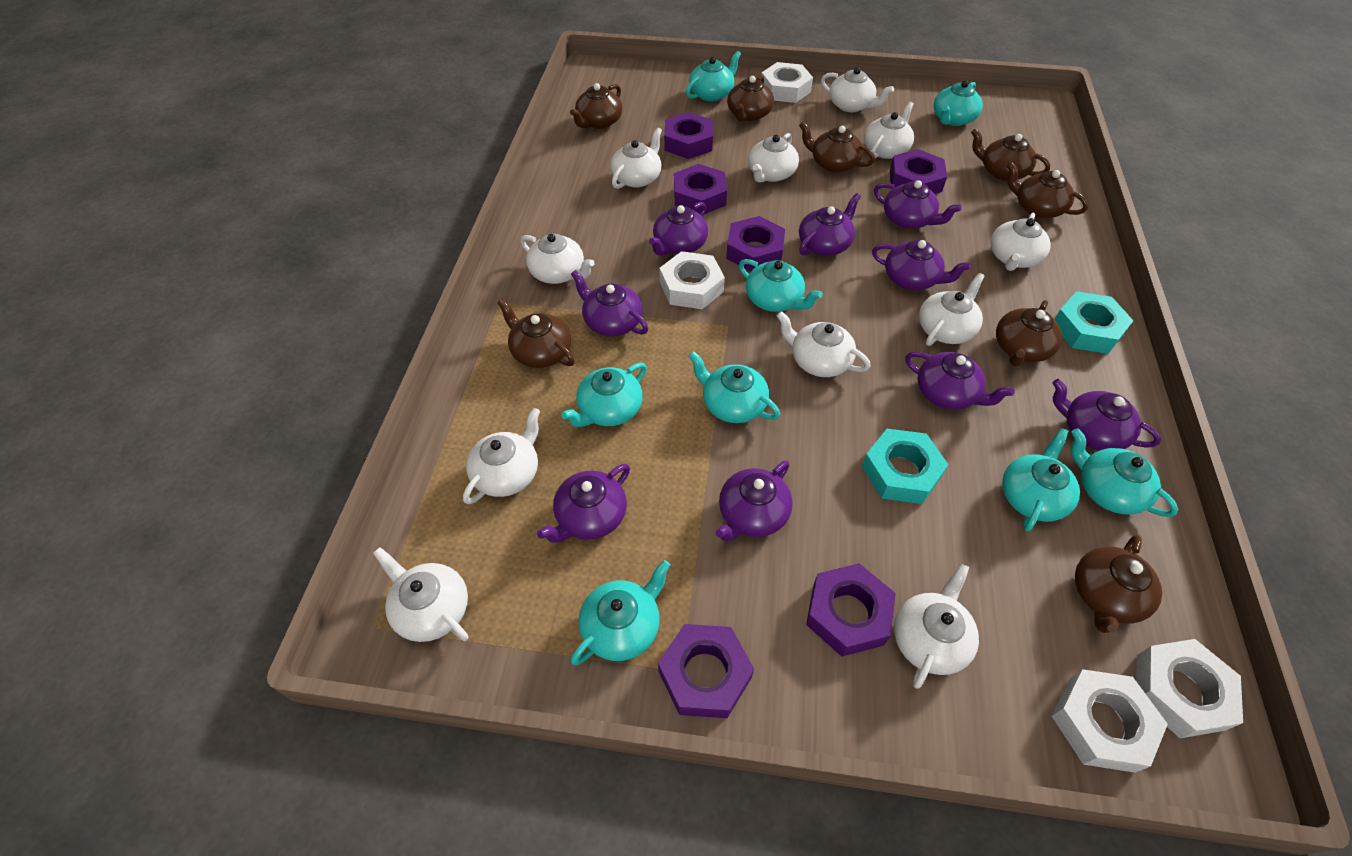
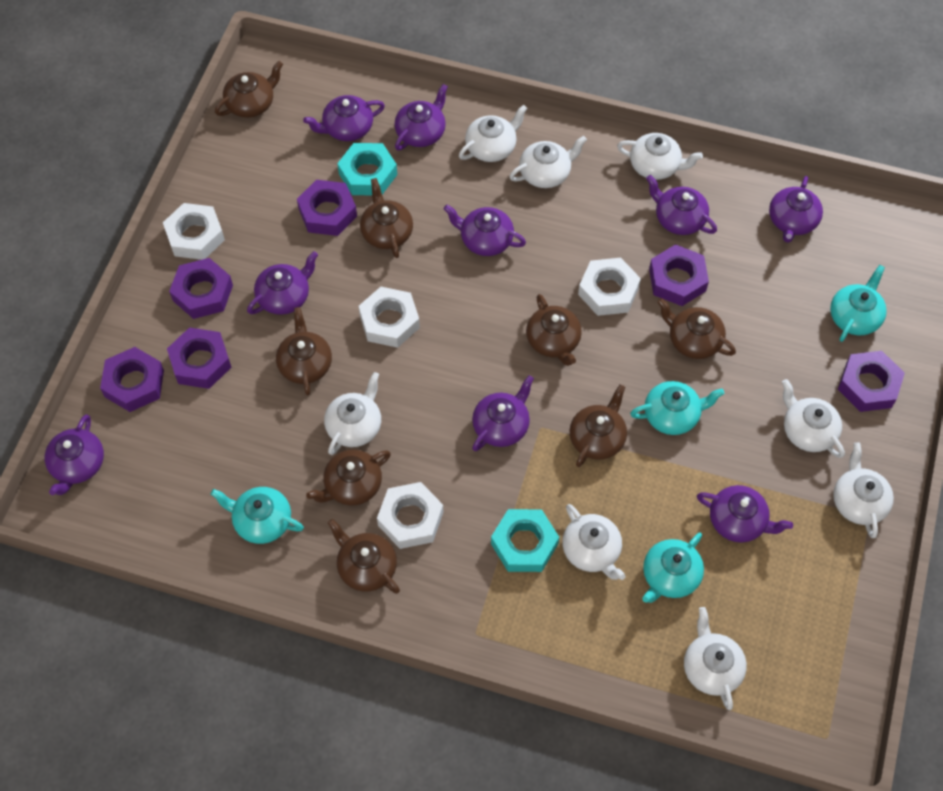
turquoise teapot: 8 -> 4
white teapot: 11 -> 8

